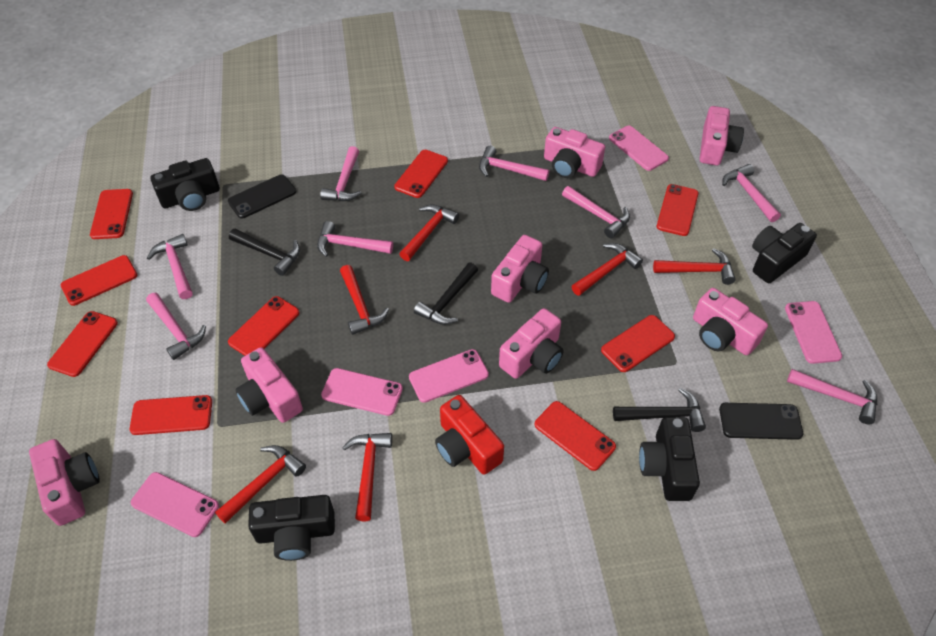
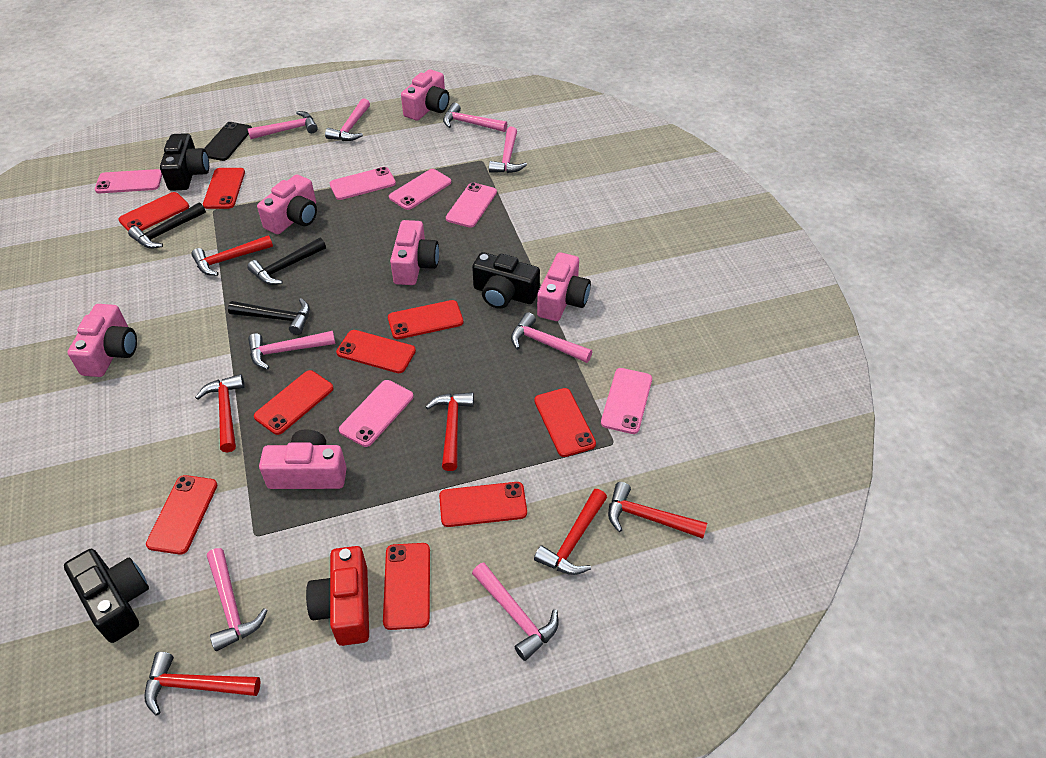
black camera: 4 -> 3
black phone: 2 -> 1
pink camera: 7 -> 6
pink phone: 5 -> 6

